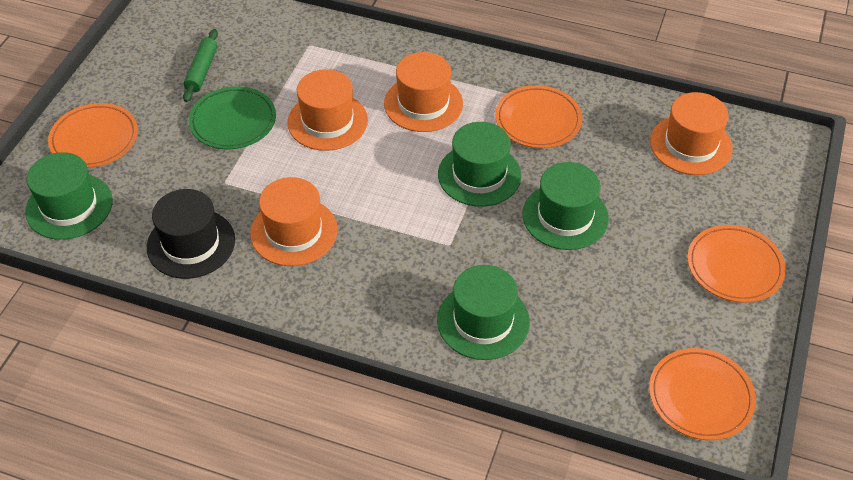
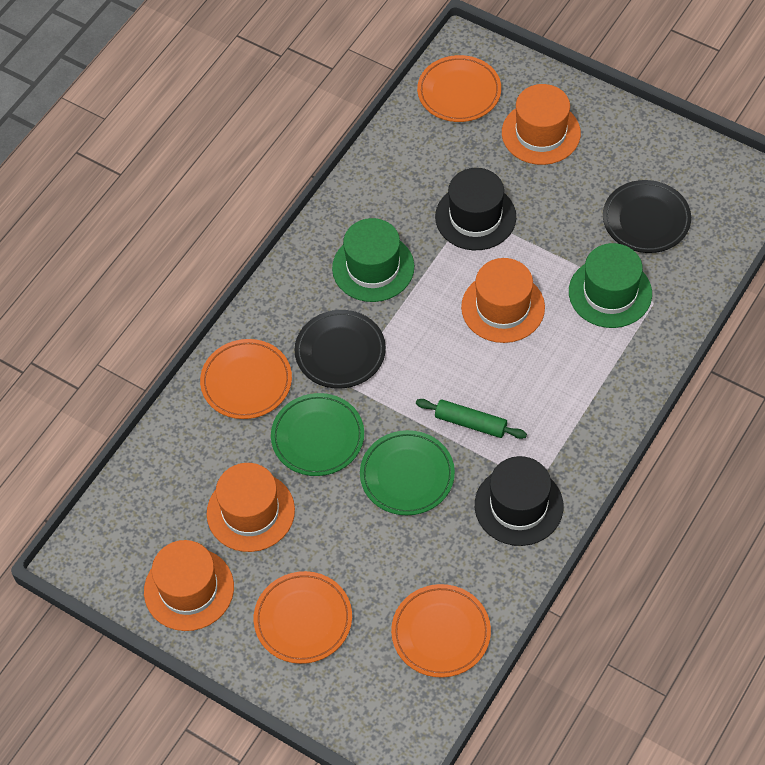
black hat: 1 -> 2
black plate: 0 -> 2
green hat: 4 -> 2
green plate: 1 -> 2

